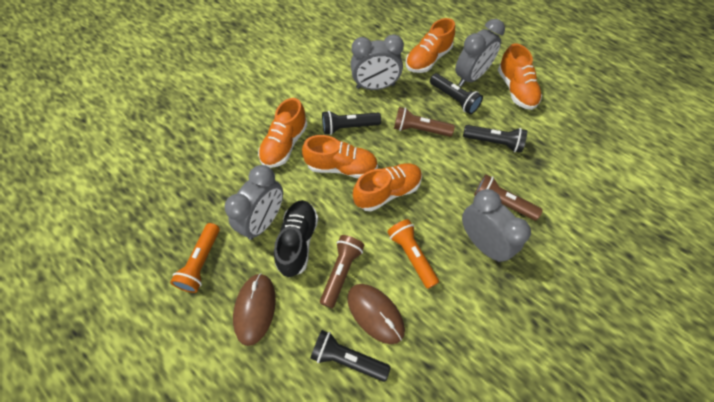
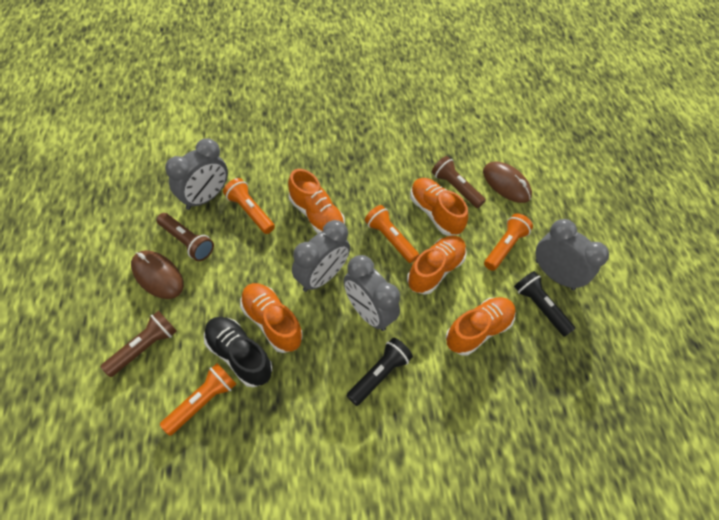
black flashlight: 4 -> 2
orange flashlight: 2 -> 4

